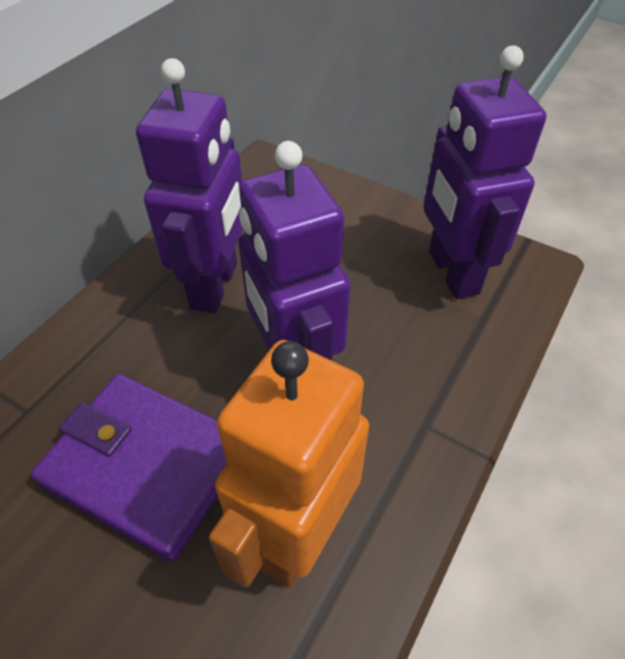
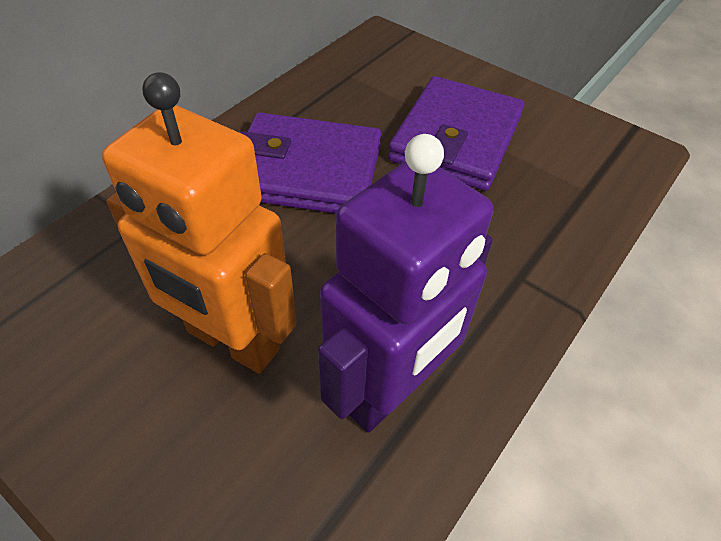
purple robot: 3 -> 1
purple wallet: 1 -> 2

